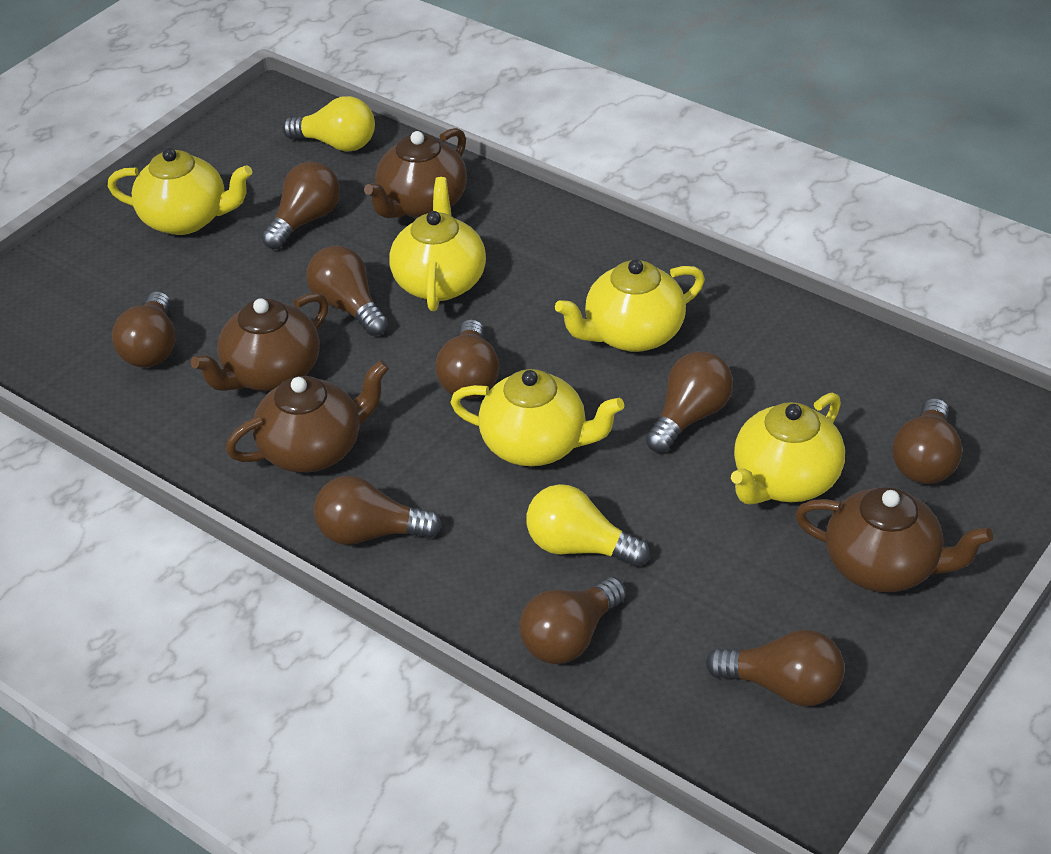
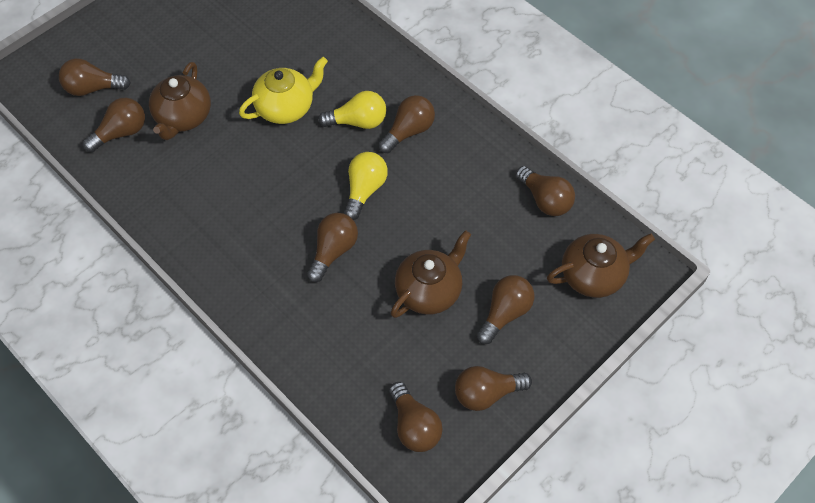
brown light bulb: 9 -> 8
brown teapot: 4 -> 3
yellow teapot: 5 -> 1

